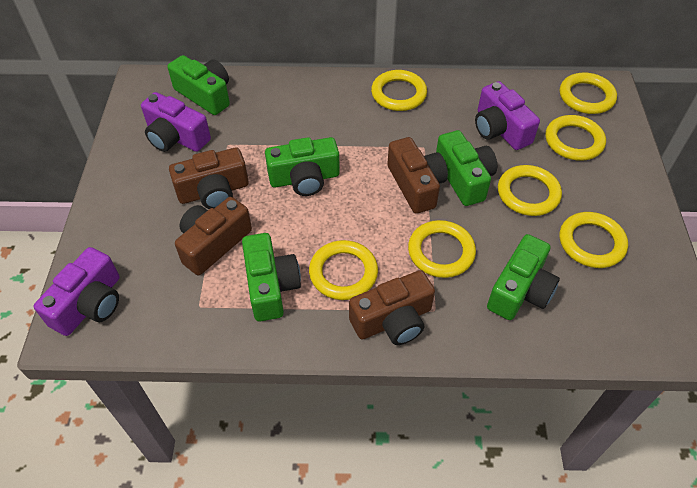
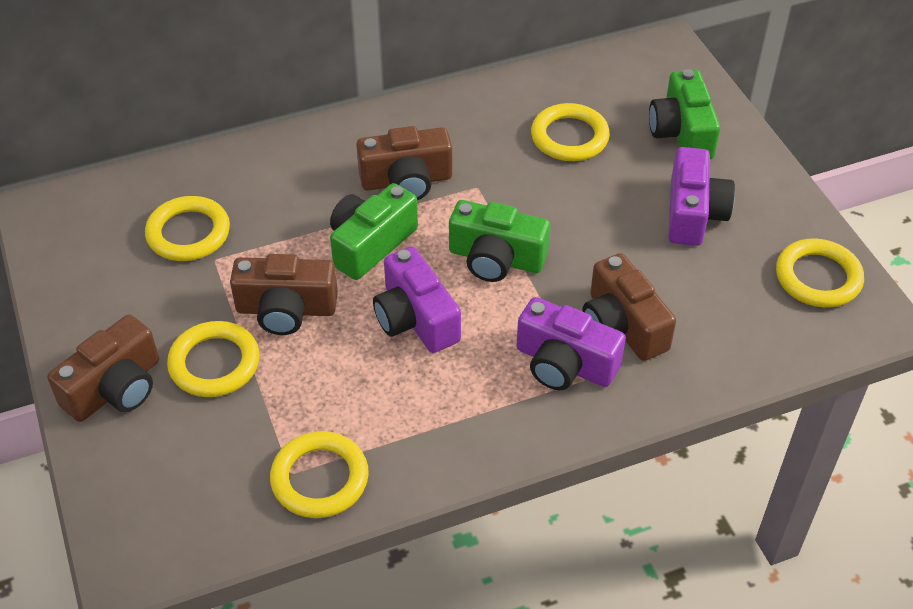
green camera: 5 -> 3
yellow ring: 7 -> 5

